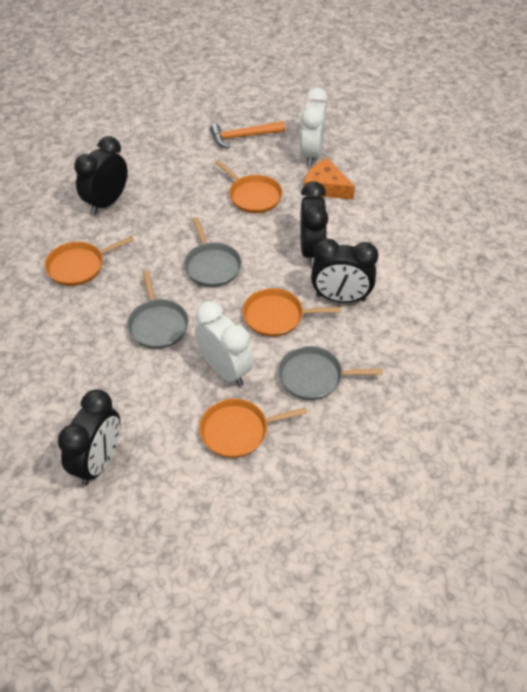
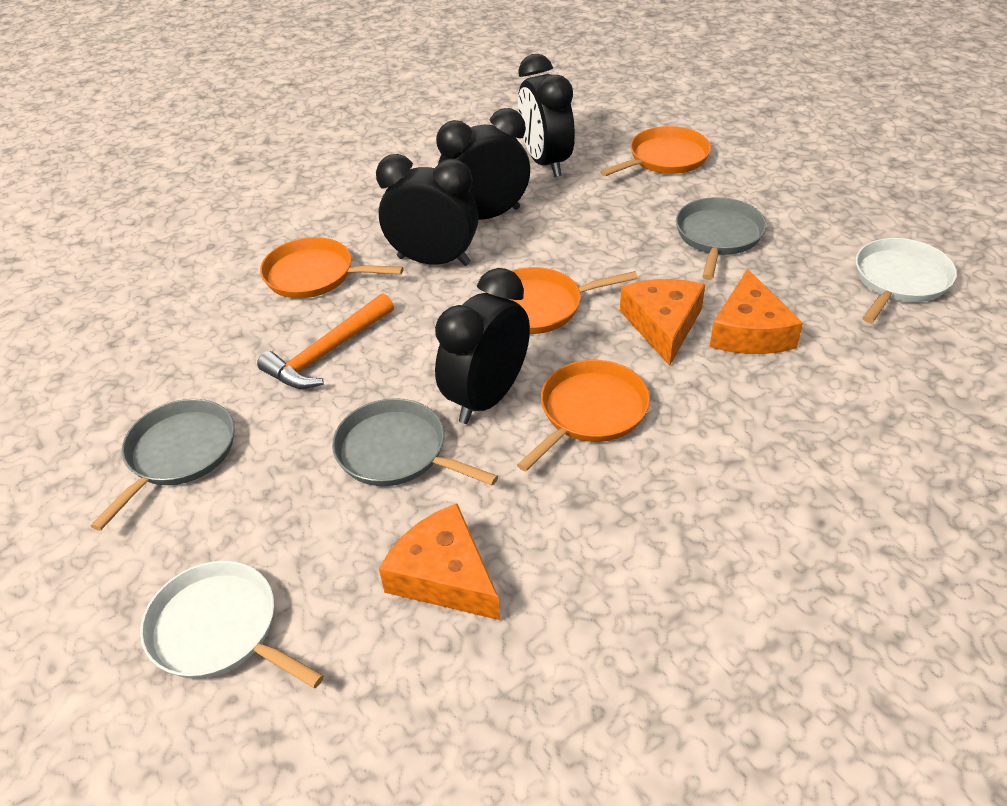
orange cheese: 1 -> 3
white clock: 2 -> 0
white pan: 0 -> 2

